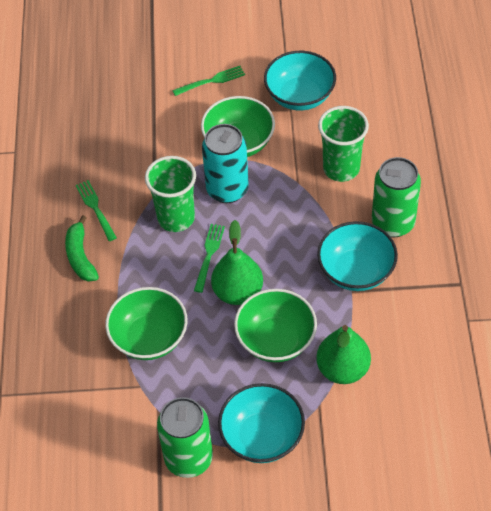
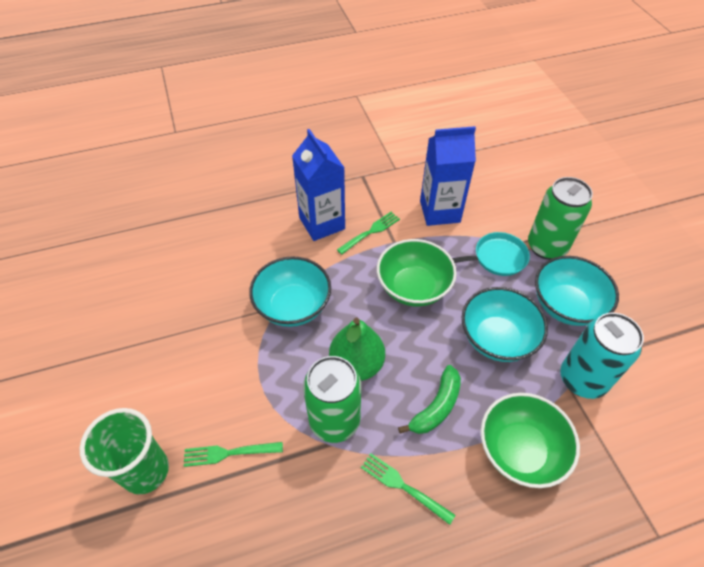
blue carton: 0 -> 2
green bowl: 3 -> 2
green cup: 2 -> 1
green pear: 2 -> 1
turquoise pan: 0 -> 1

